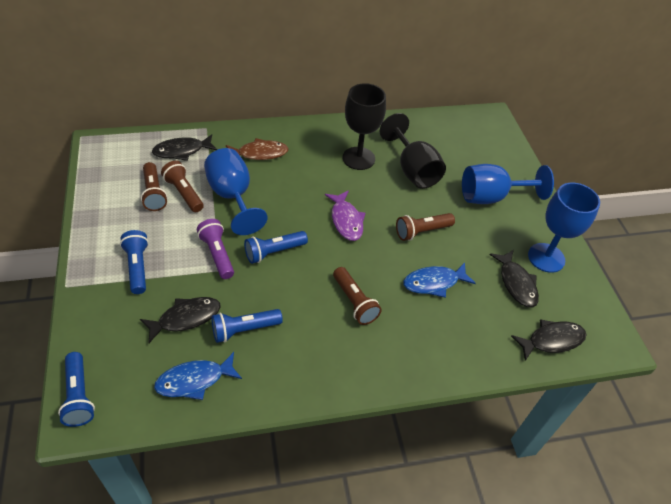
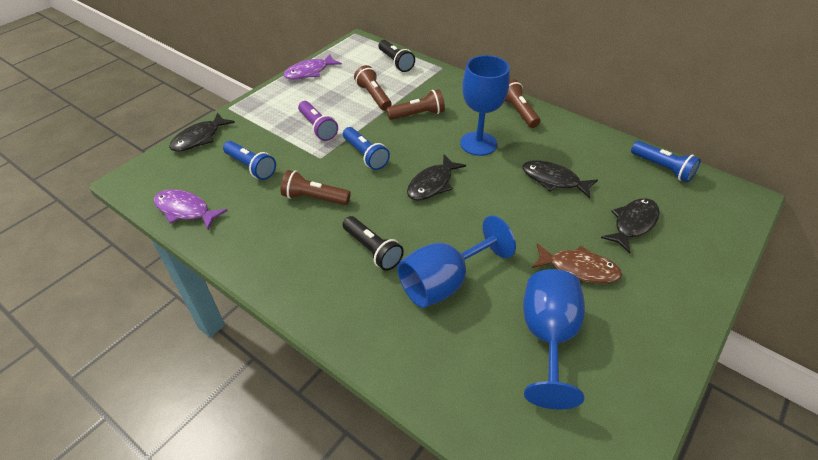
black flashlight: 0 -> 2
black goblet: 2 -> 0
blue fish: 2 -> 0
blue flashlight: 4 -> 3
purple fish: 1 -> 2

